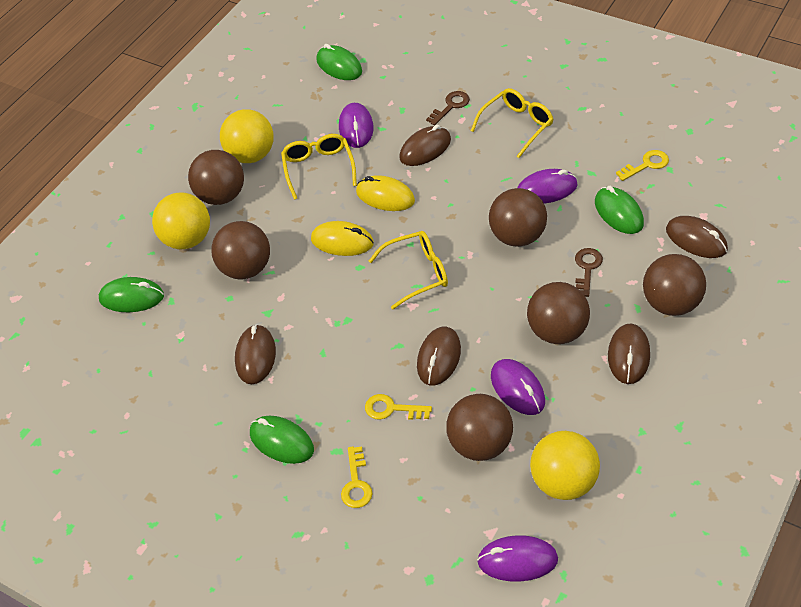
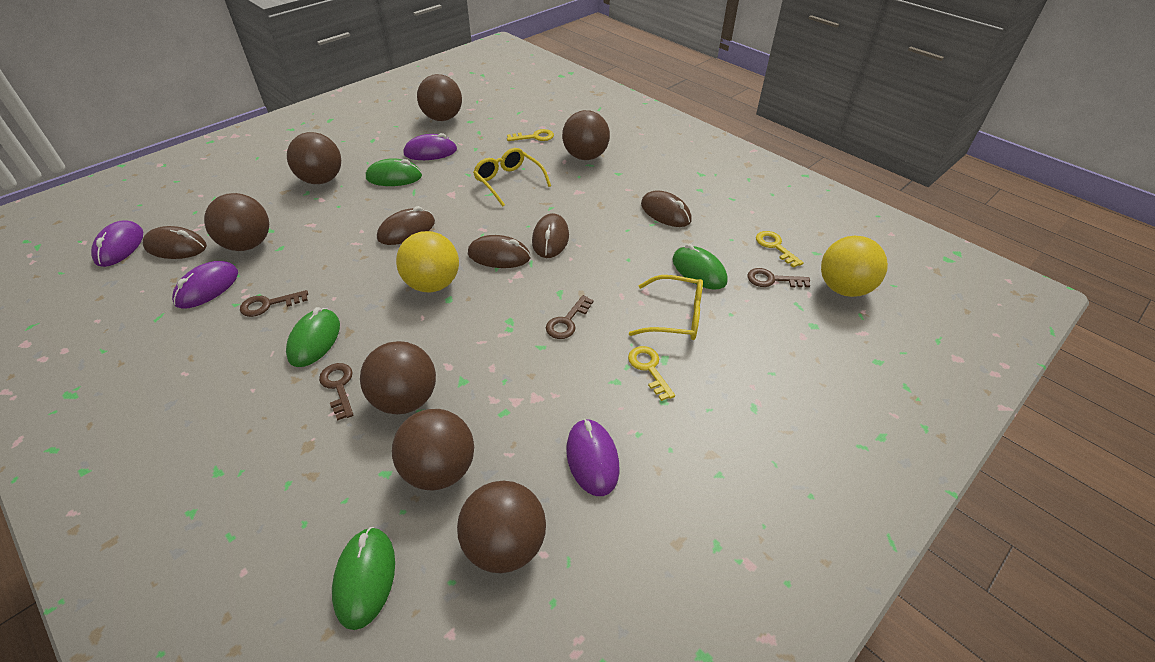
brown ball: 6 -> 7
brown key: 2 -> 4
yellow ball: 3 -> 2
yellow glasses: 3 -> 2
yellow mouse: 2 -> 0

